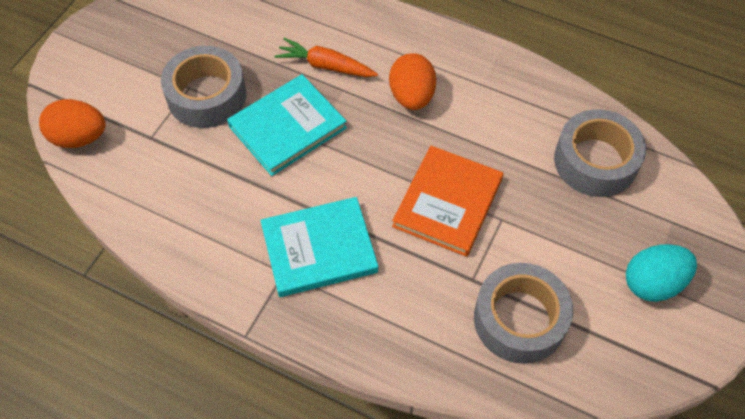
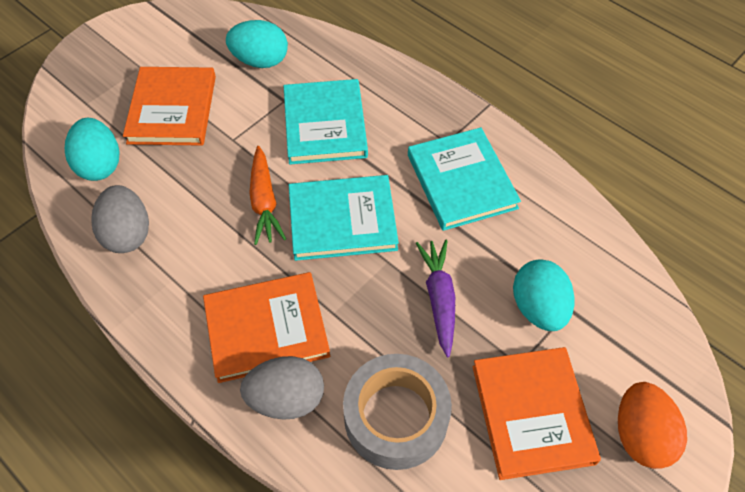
grey egg: 0 -> 2
grey tape: 3 -> 1
orange book: 1 -> 3
orange egg: 2 -> 1
purple carrot: 0 -> 1
turquoise book: 2 -> 3
turquoise egg: 1 -> 3

